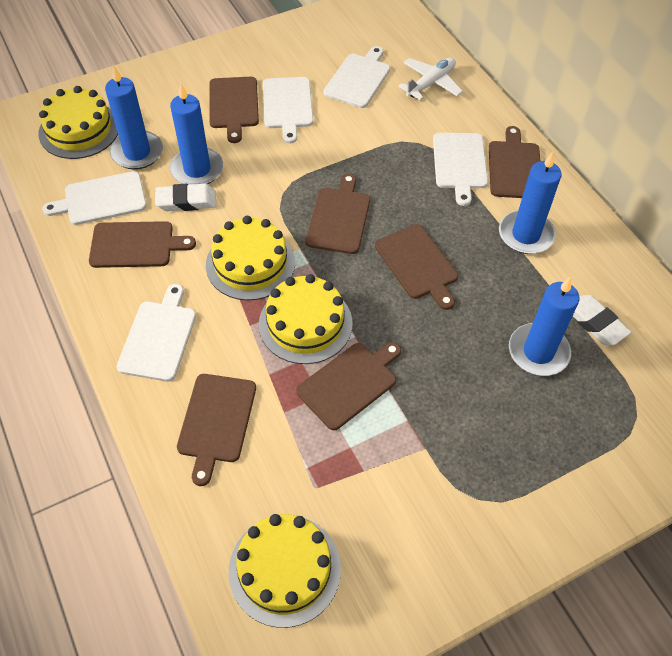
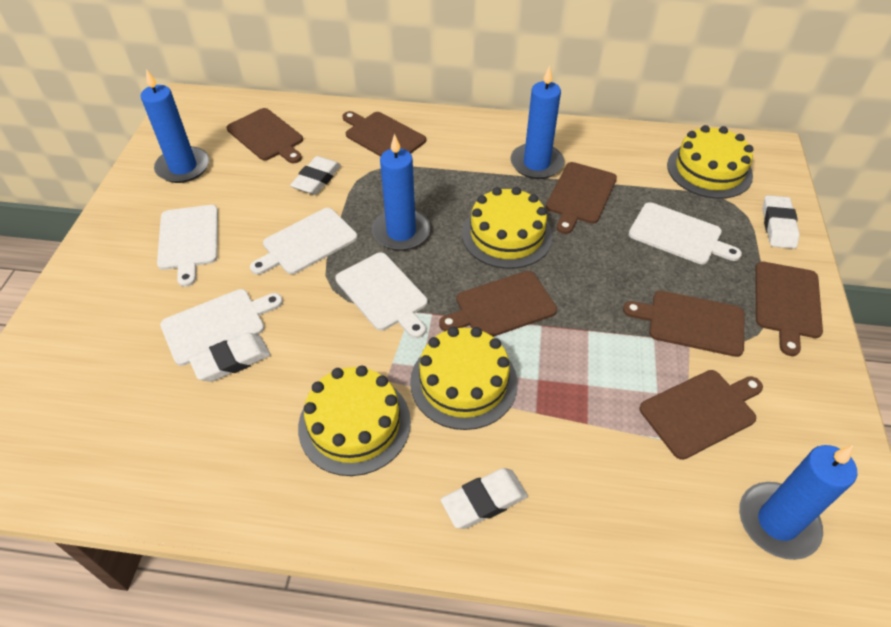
white eraser: 2 -> 4
white plane: 1 -> 0

